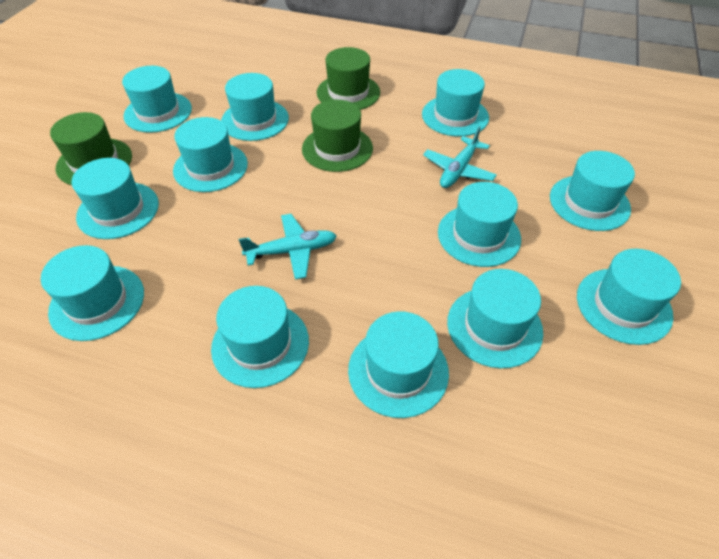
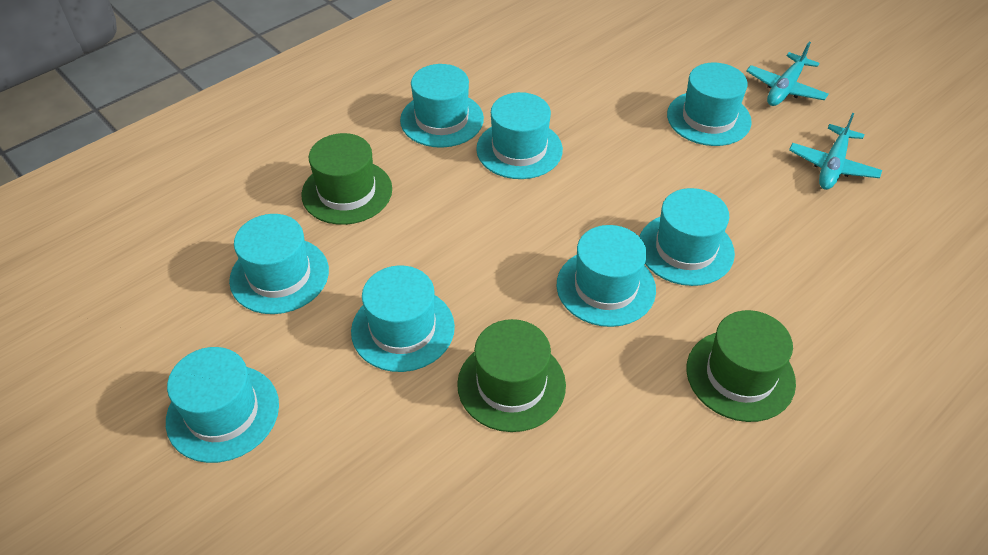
turquoise hat: 12 -> 8

